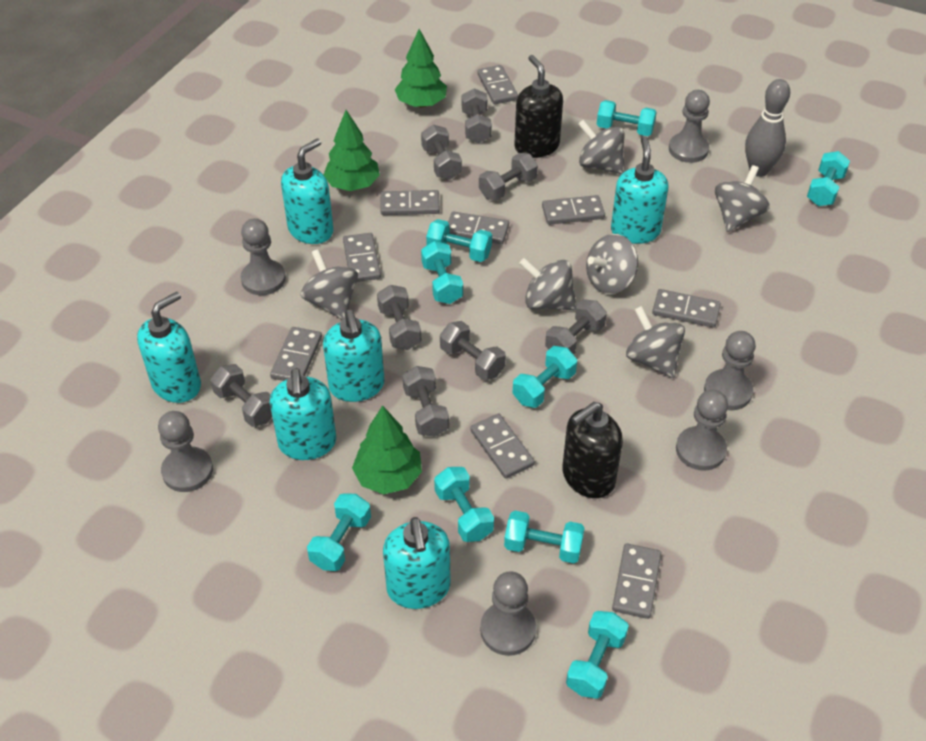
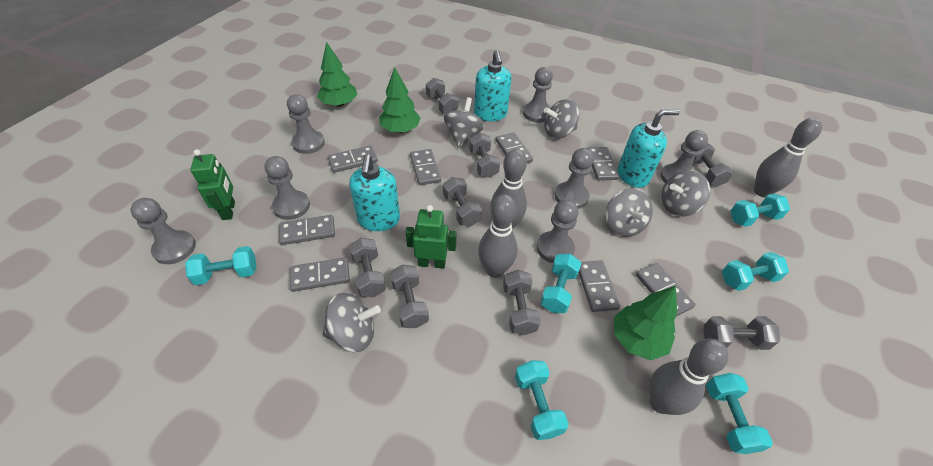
black soap dispenser: 2 -> 0
green robot: 0 -> 2
grey bowling pin: 1 -> 4
grey domino: 9 -> 8
grey pawn: 6 -> 7
grey spinning top: 6 -> 5
turquoise dumbbell: 9 -> 6
turquoise soap dispenser: 6 -> 3

